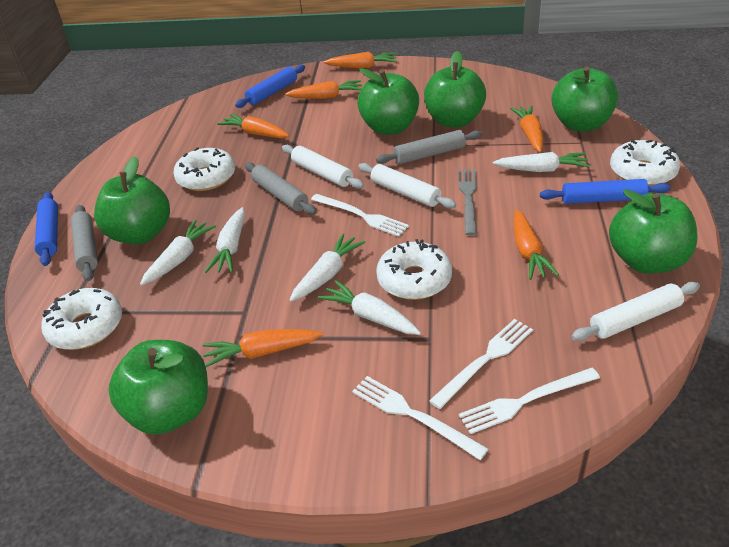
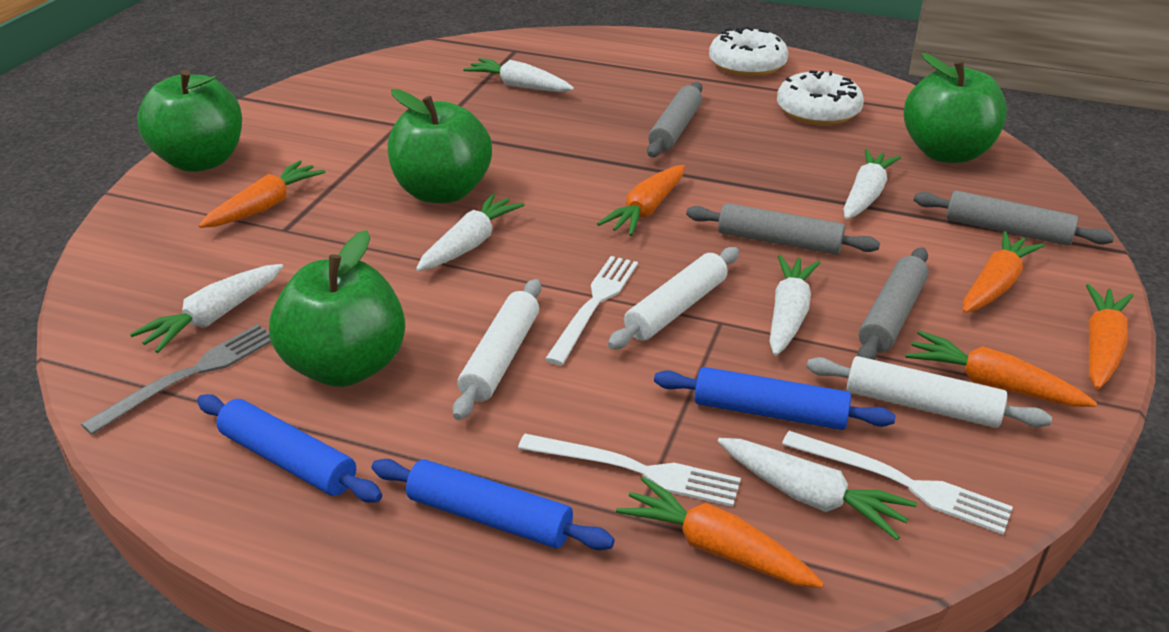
green apple: 6 -> 4
grey rolling pin: 3 -> 4
white carrot: 5 -> 6
white donut: 4 -> 2
white fork: 4 -> 3

